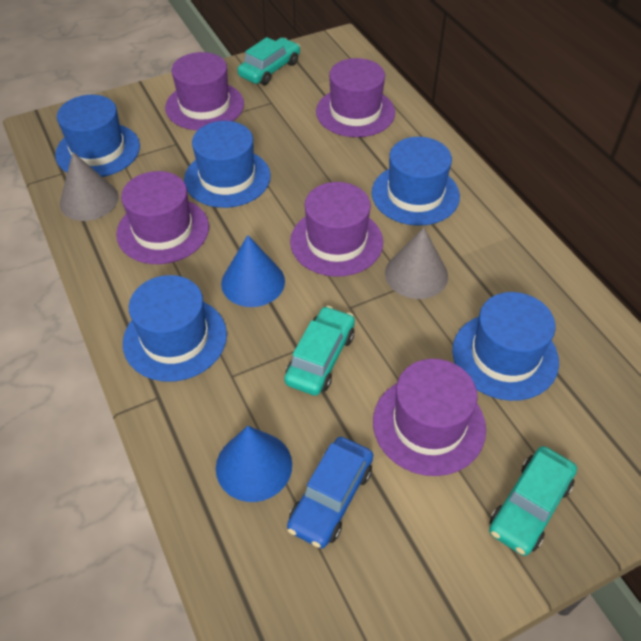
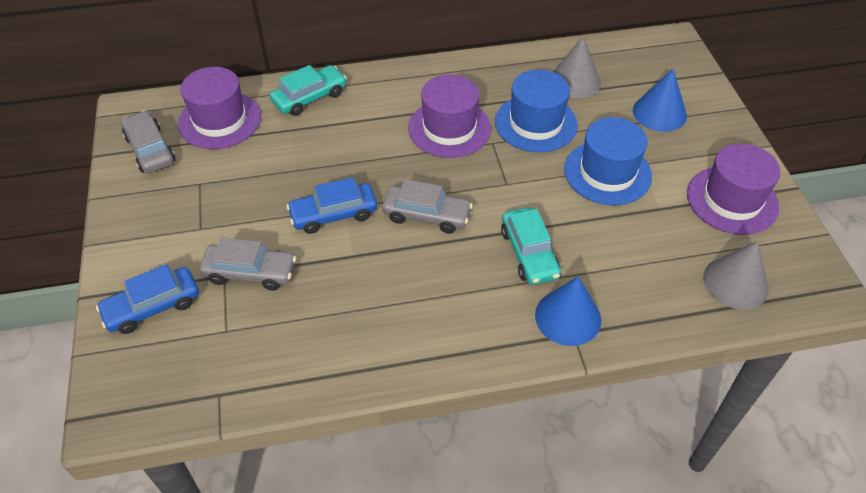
blue car: 1 -> 2
blue hat: 5 -> 2
grey car: 0 -> 3
purple hat: 5 -> 3
turquoise car: 3 -> 2

